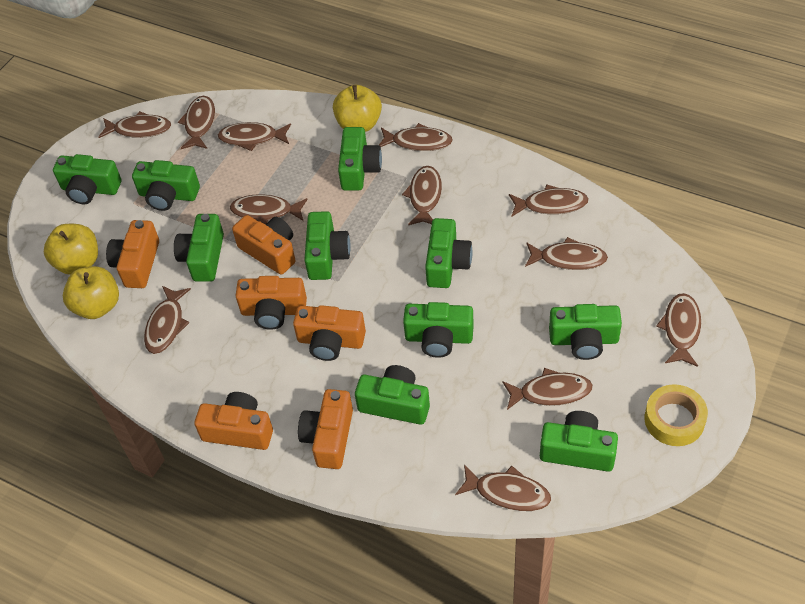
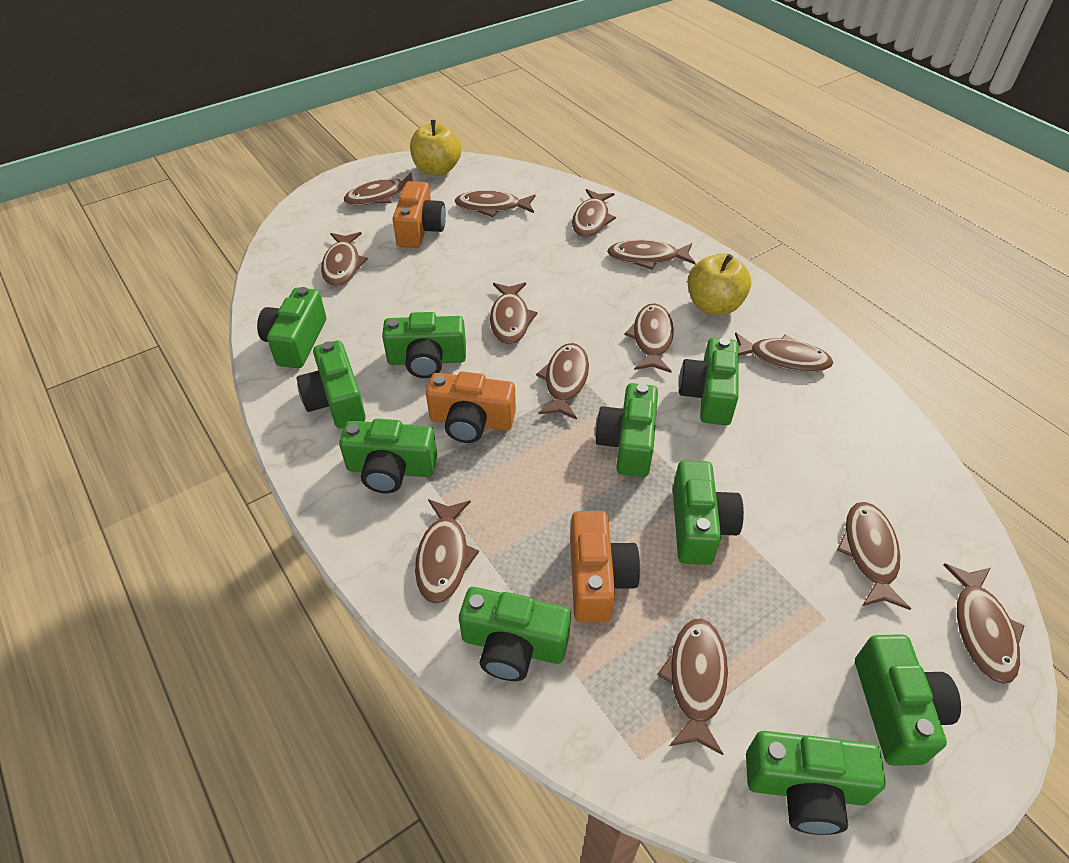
brown fish: 12 -> 13
orange camera: 6 -> 3
yellow apple: 3 -> 2
yellow tape: 1 -> 0

